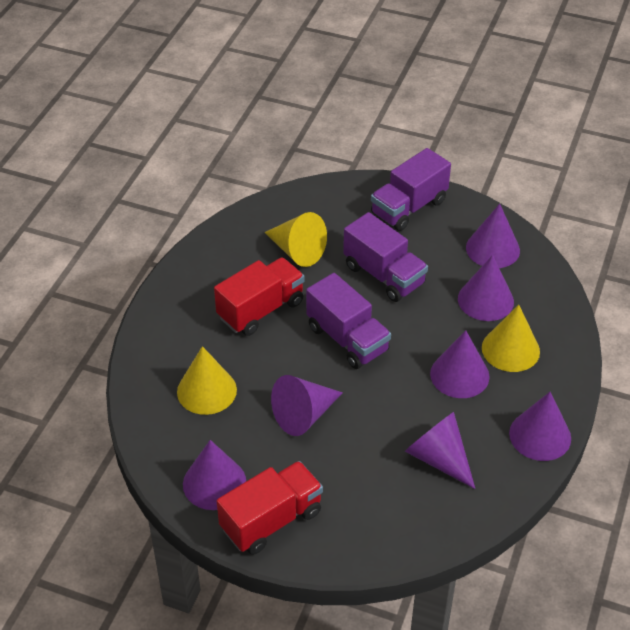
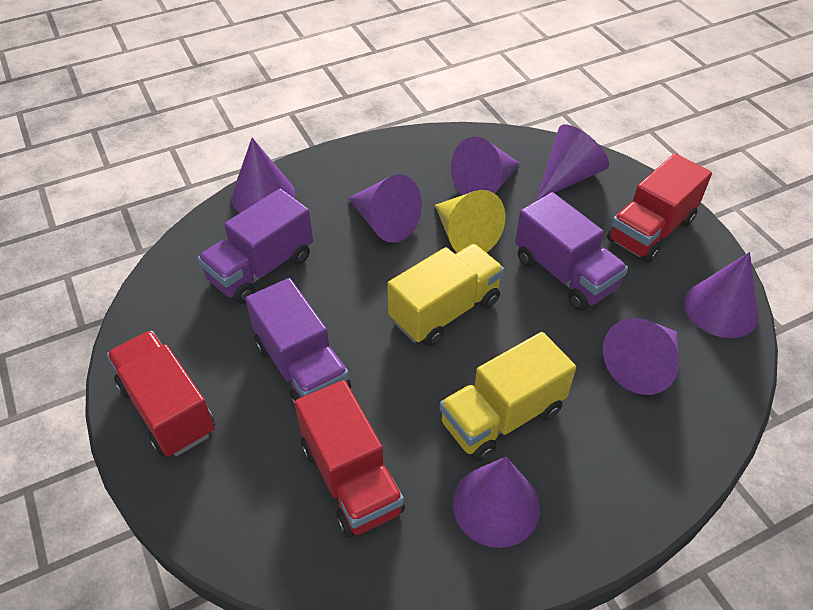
red truck: 2 -> 3
yellow cone: 3 -> 1
yellow truck: 0 -> 2

